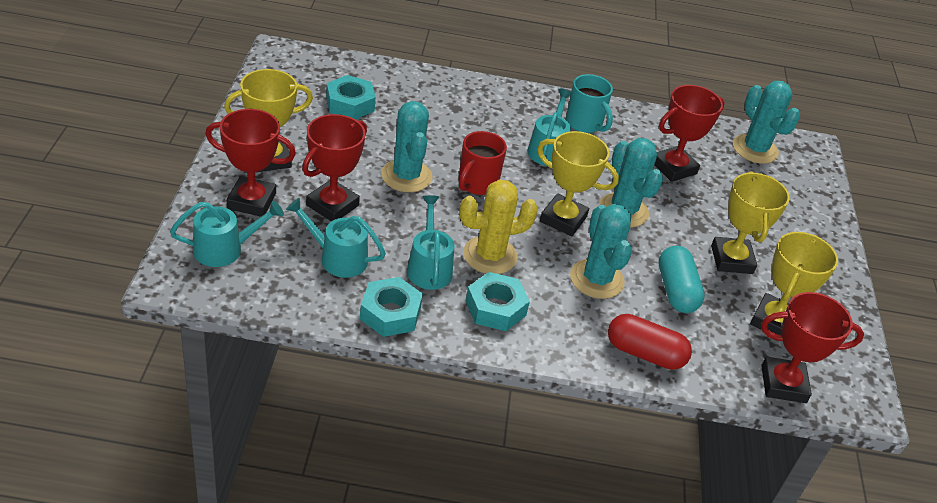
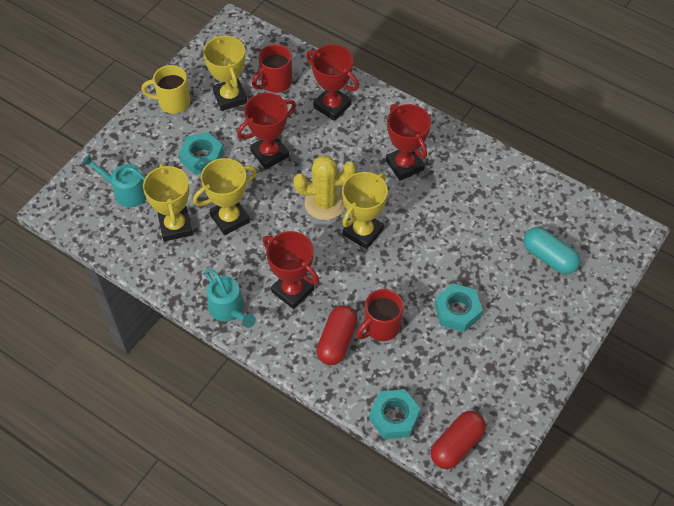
red capsule: 1 -> 2
red mug: 1 -> 2
turquoise cactus: 4 -> 0
turquoise mug: 1 -> 0
turquoise watering can: 4 -> 2
yellow mug: 0 -> 1

